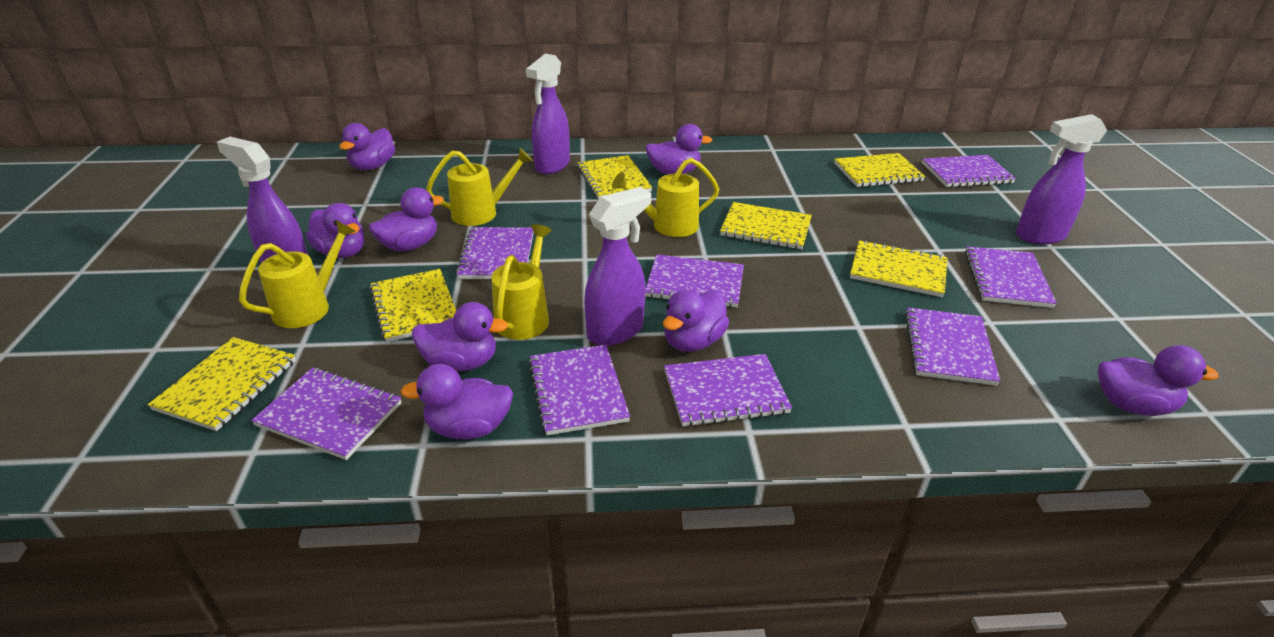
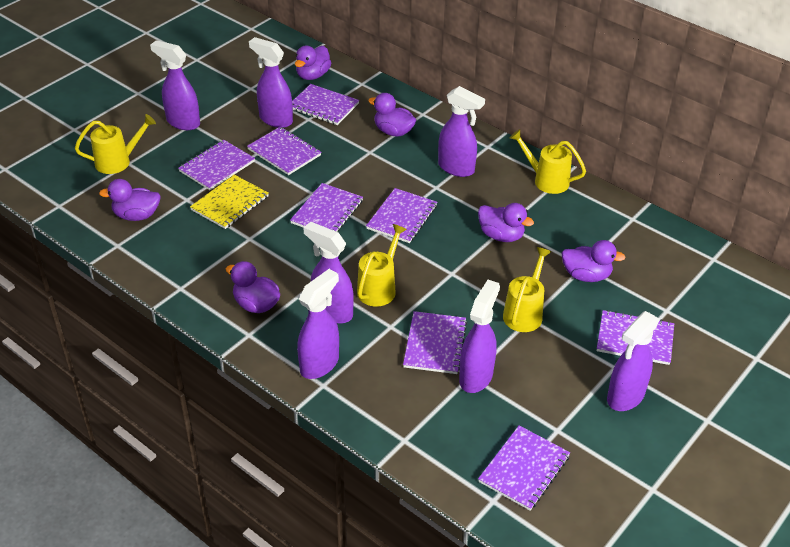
purple duck: 8 -> 6
purple spray bottle: 4 -> 7
yellow notebook: 6 -> 1

